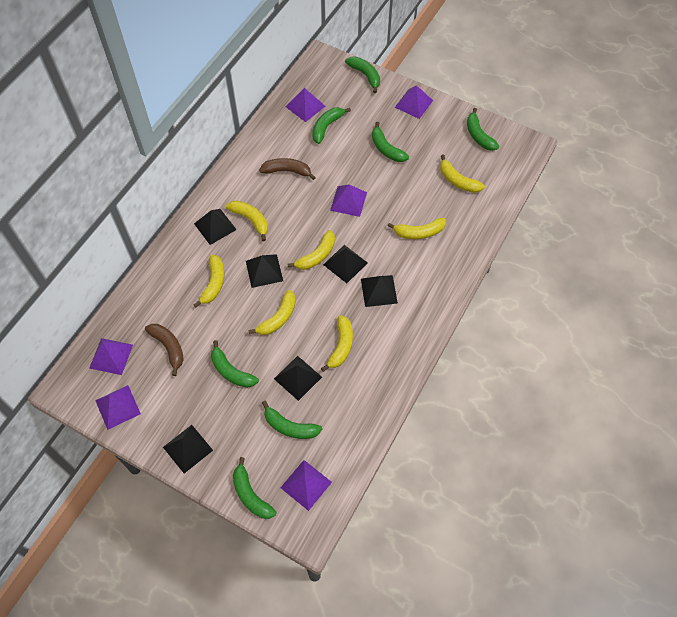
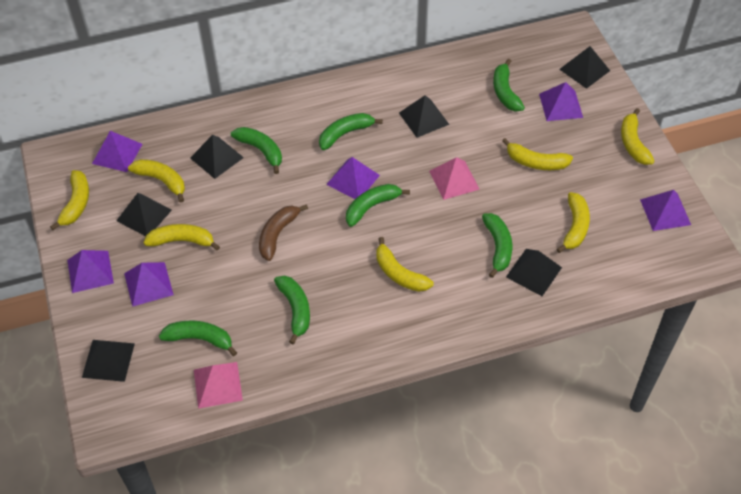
brown banana: 2 -> 1
pink pyramid: 0 -> 2

